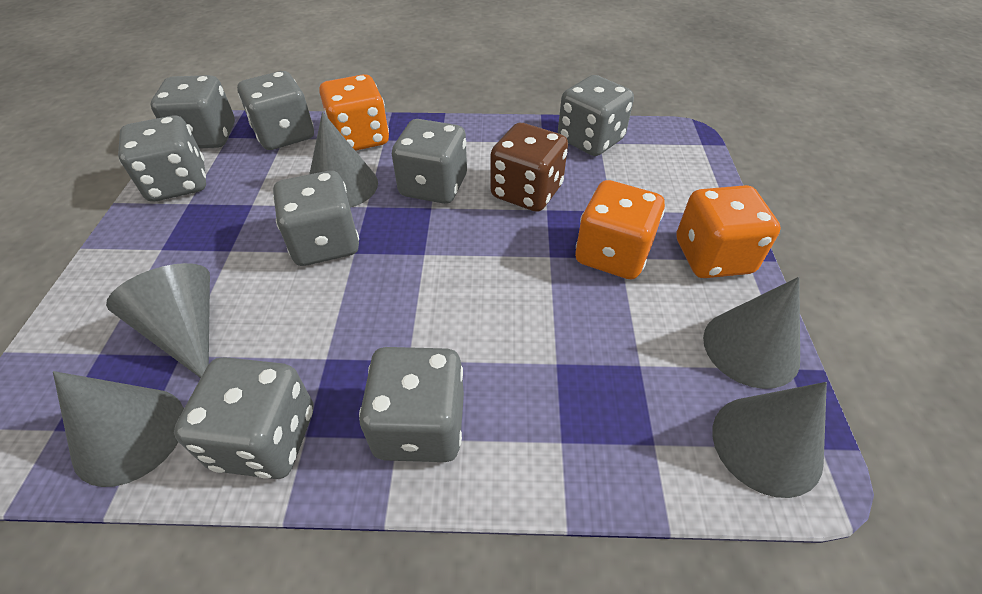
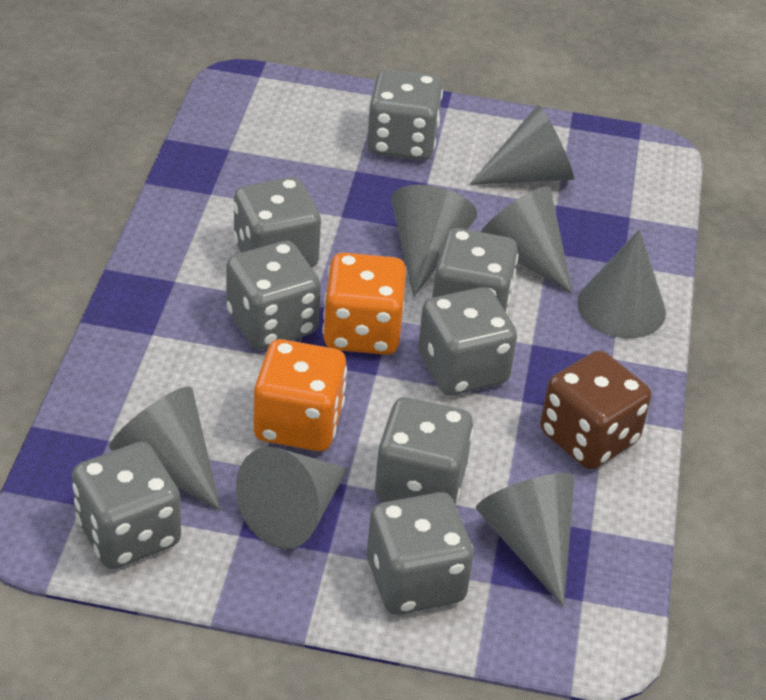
grey cone: 5 -> 7
orange dice: 3 -> 2

